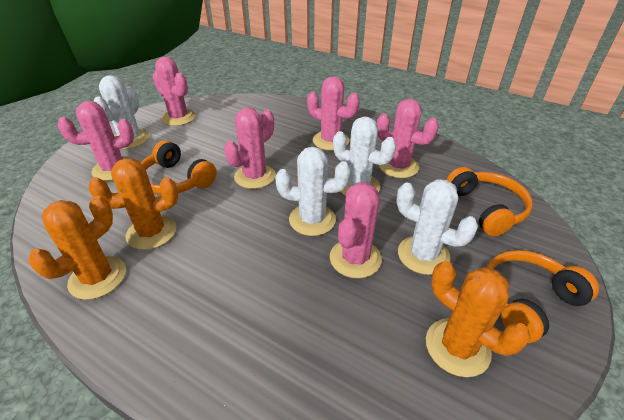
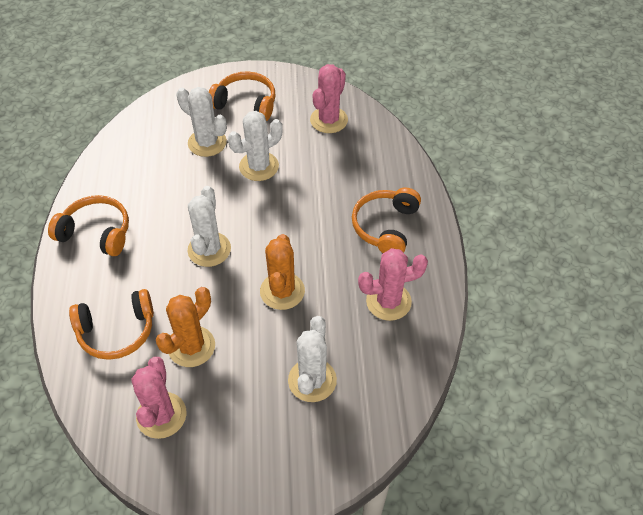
orange cactus: 3 -> 2
orange headphones: 3 -> 4
pink cactus: 6 -> 3

